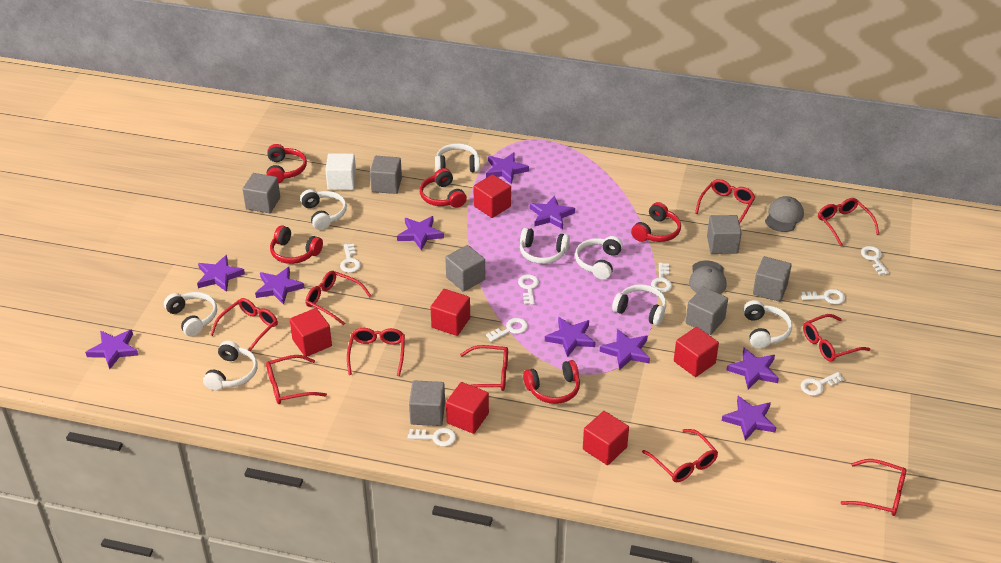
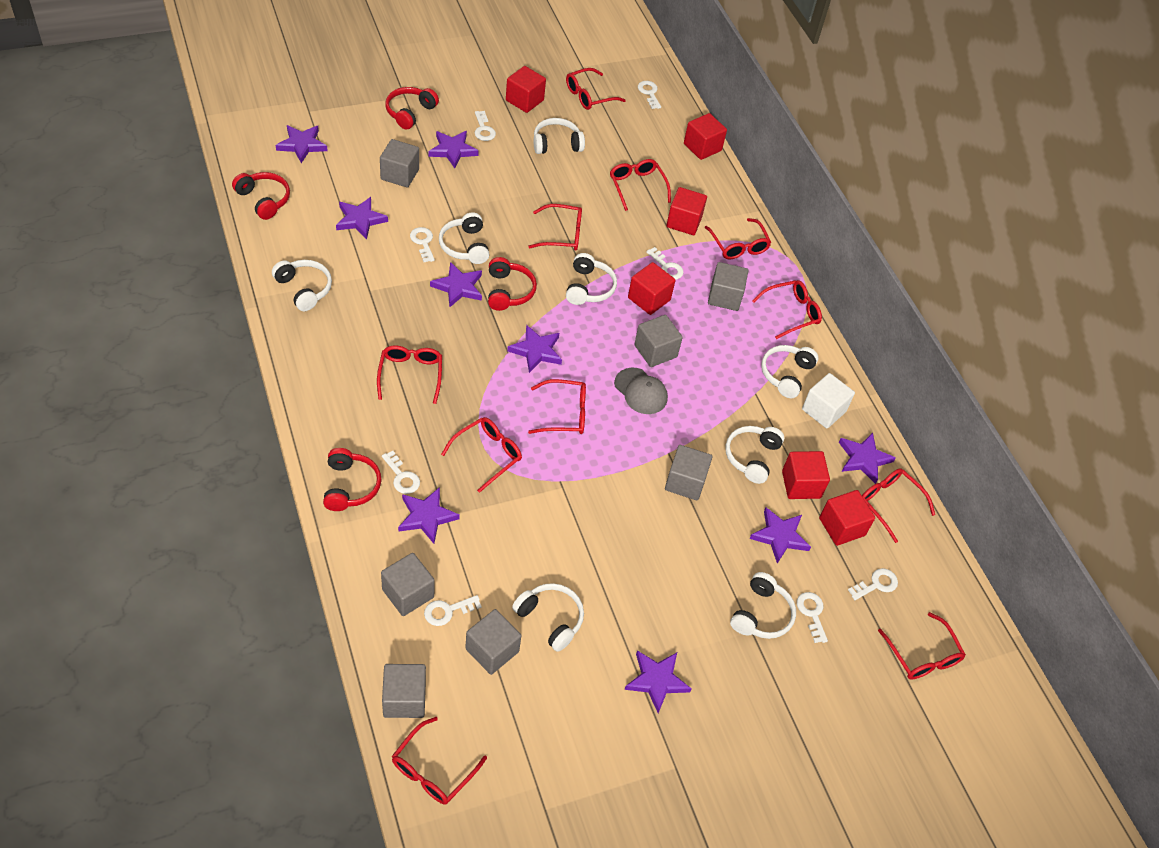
grey cap: 2 -> 1
purple star: 10 -> 9
red glasses: 10 -> 11
red headphones: 5 -> 4

